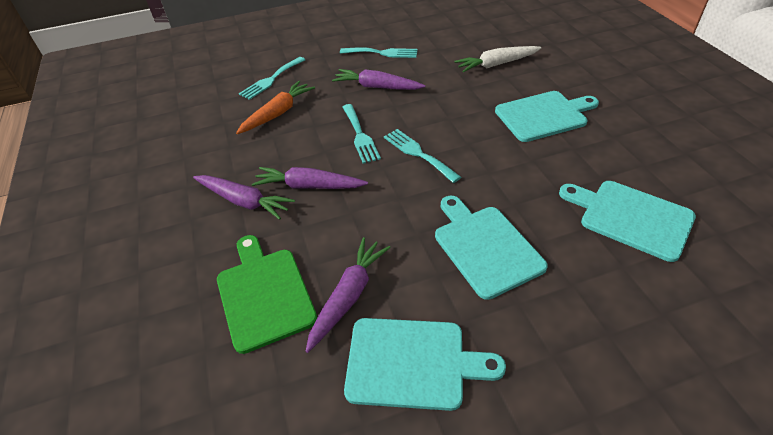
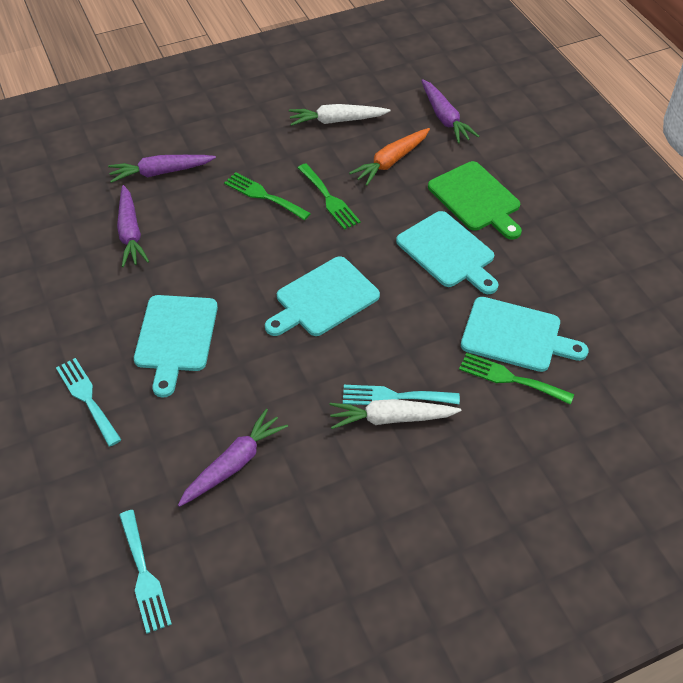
green fork: 0 -> 3
turquoise fork: 4 -> 3
white carrot: 1 -> 2

